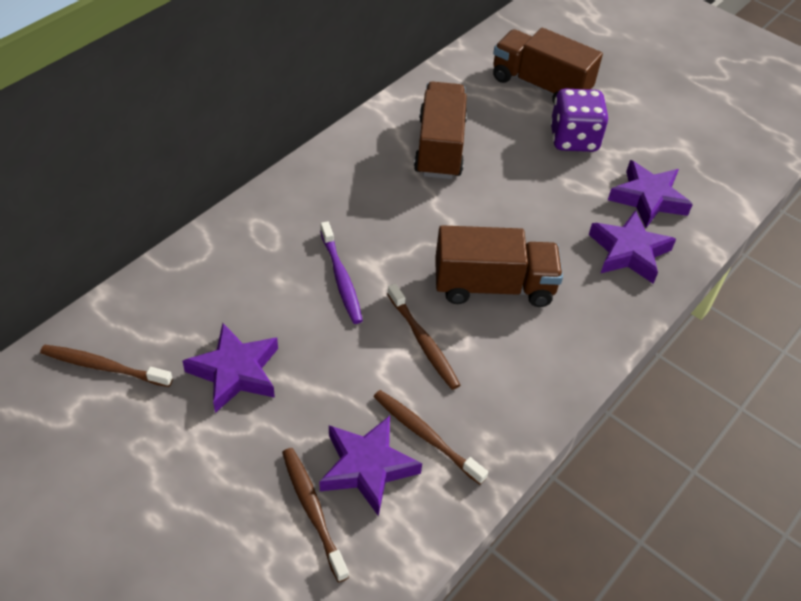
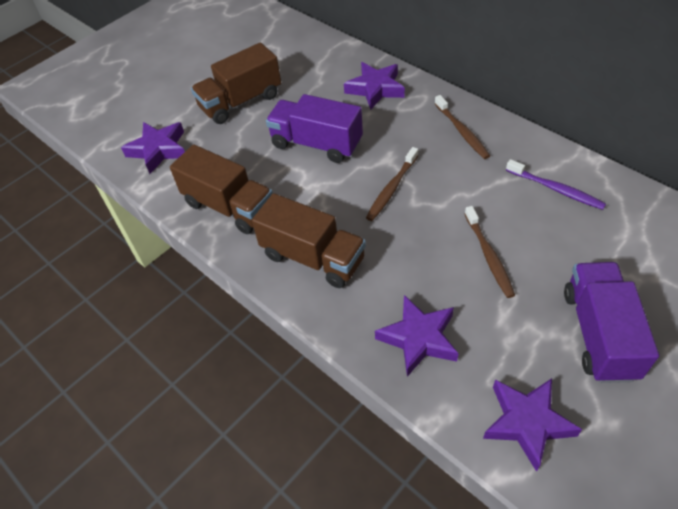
brown toothbrush: 4 -> 3
purple dice: 1 -> 0
purple truck: 0 -> 2

